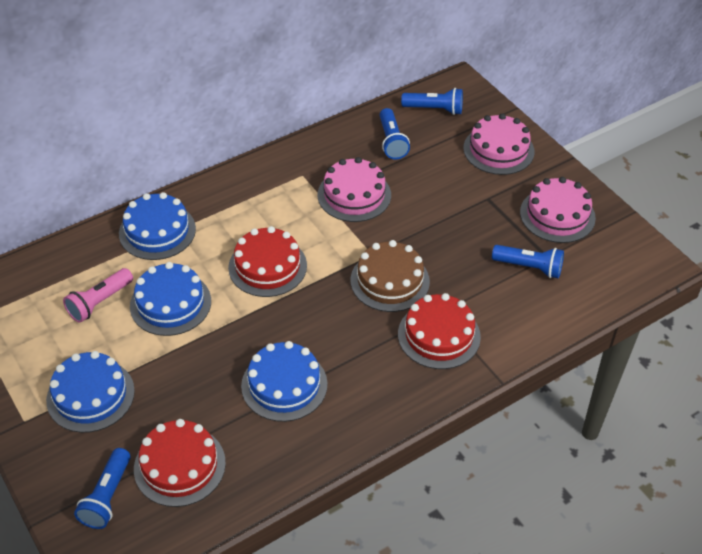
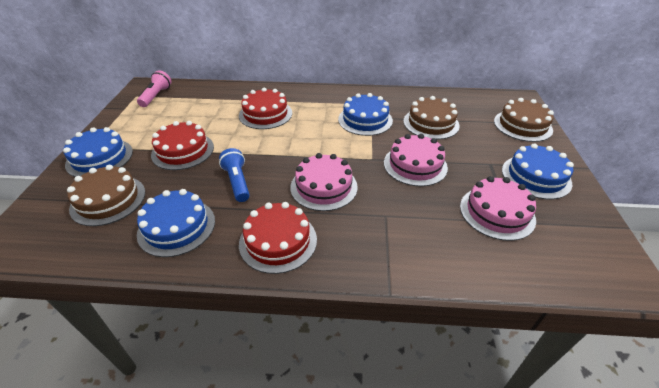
blue flashlight: 4 -> 1
brown cake: 1 -> 3

